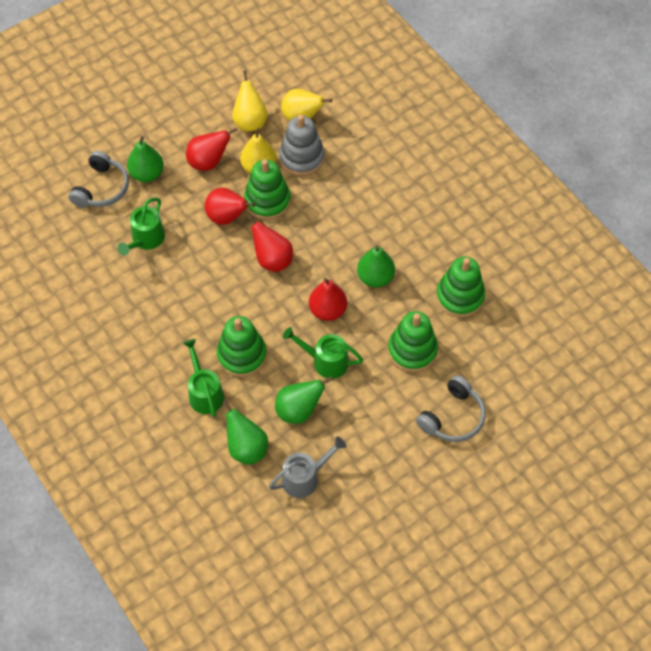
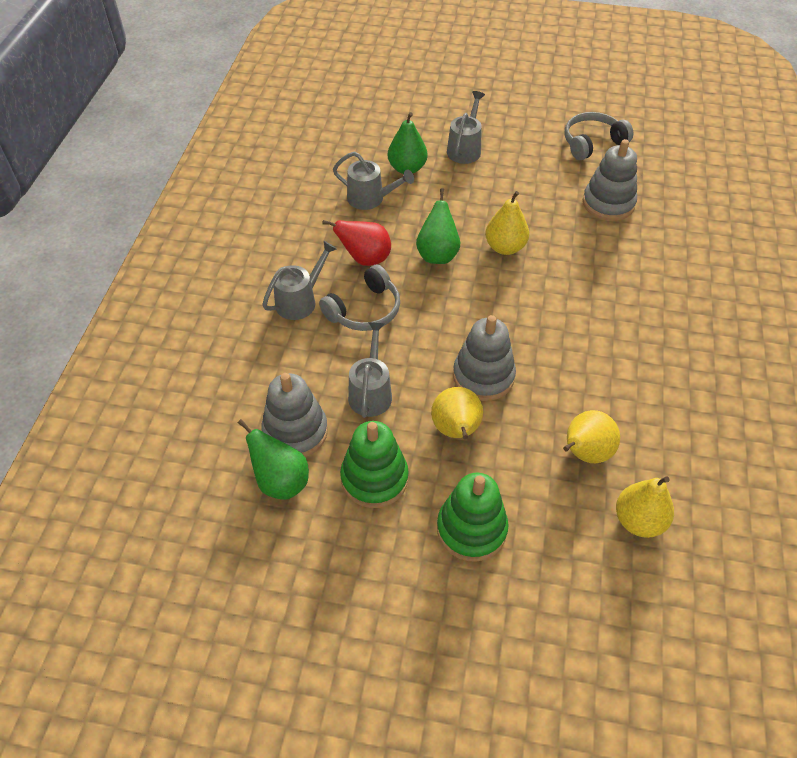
green pear: 4 -> 3
green stacking toy: 4 -> 2
green watering can: 3 -> 0
grey stacking toy: 1 -> 3
grey watering can: 1 -> 4
red pear: 4 -> 1
yellow pear: 3 -> 4

